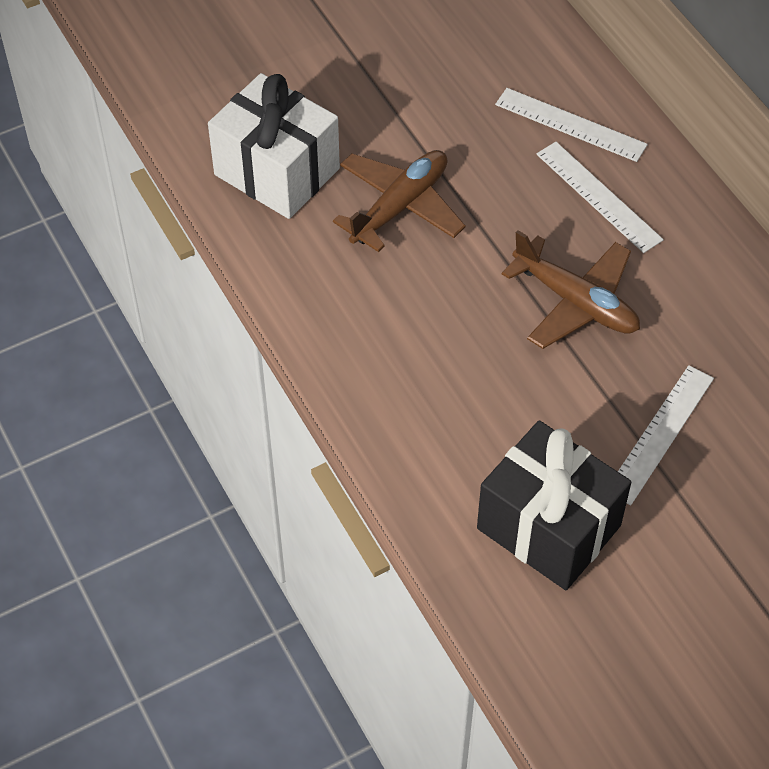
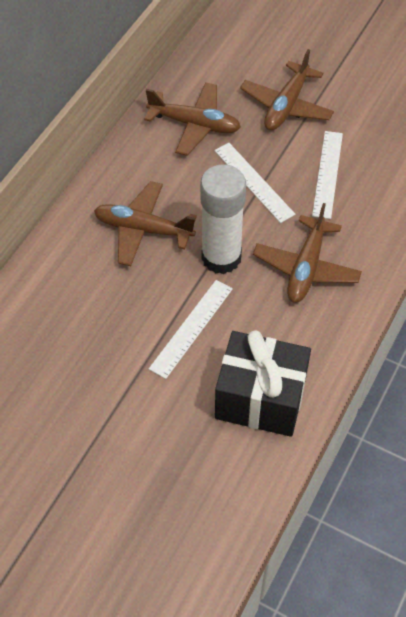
brown plane: 2 -> 4
white gift: 1 -> 0
white glue stick: 0 -> 1

